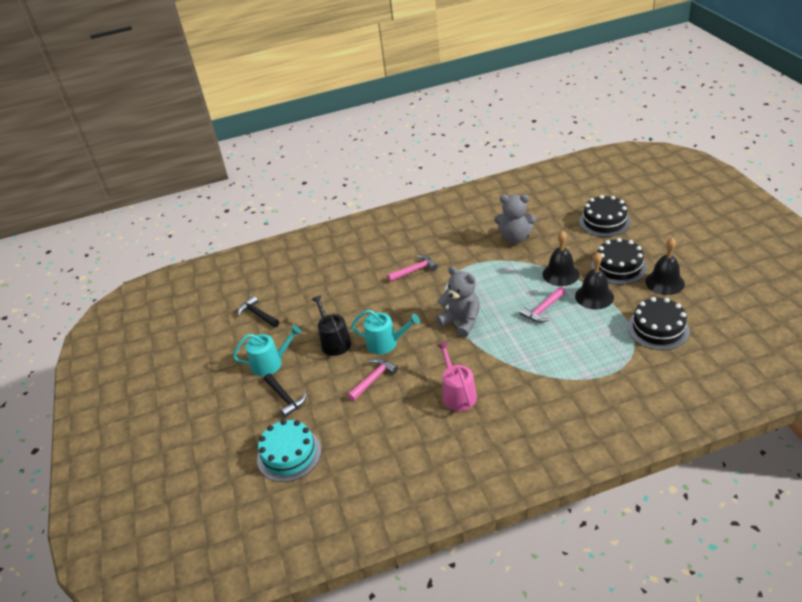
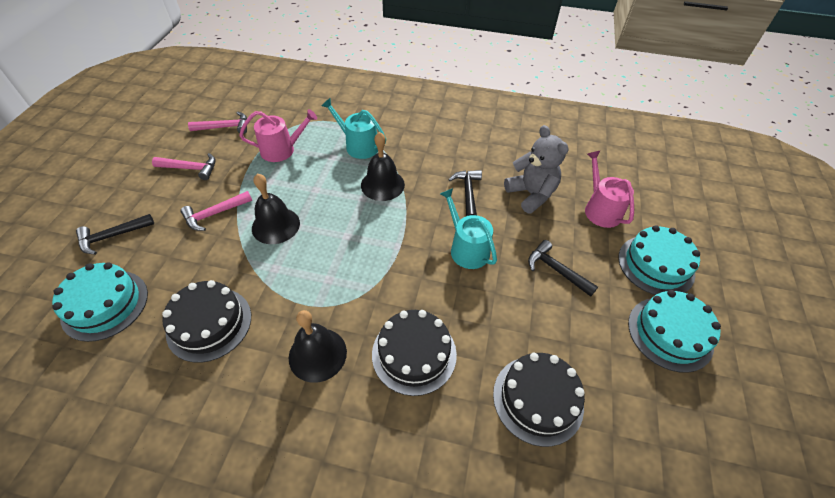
black hammer: 2 -> 3
black watering can: 1 -> 0
grey teddy bear: 2 -> 1
pink watering can: 1 -> 2
turquoise cake: 1 -> 3

